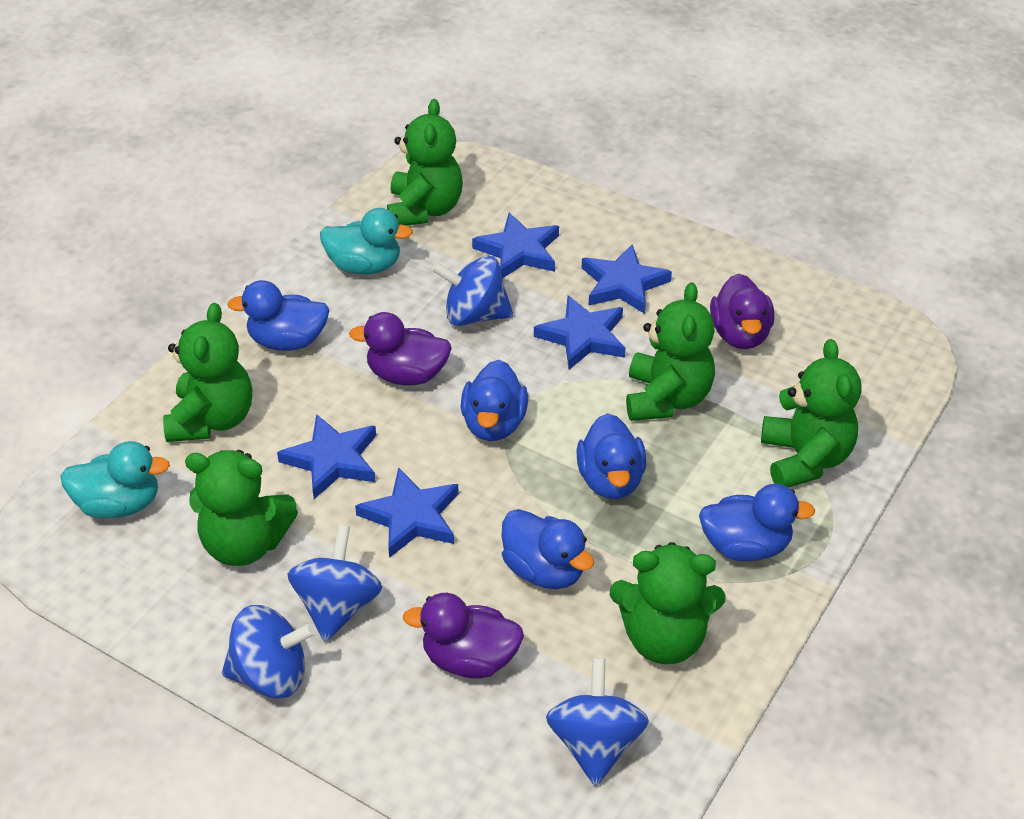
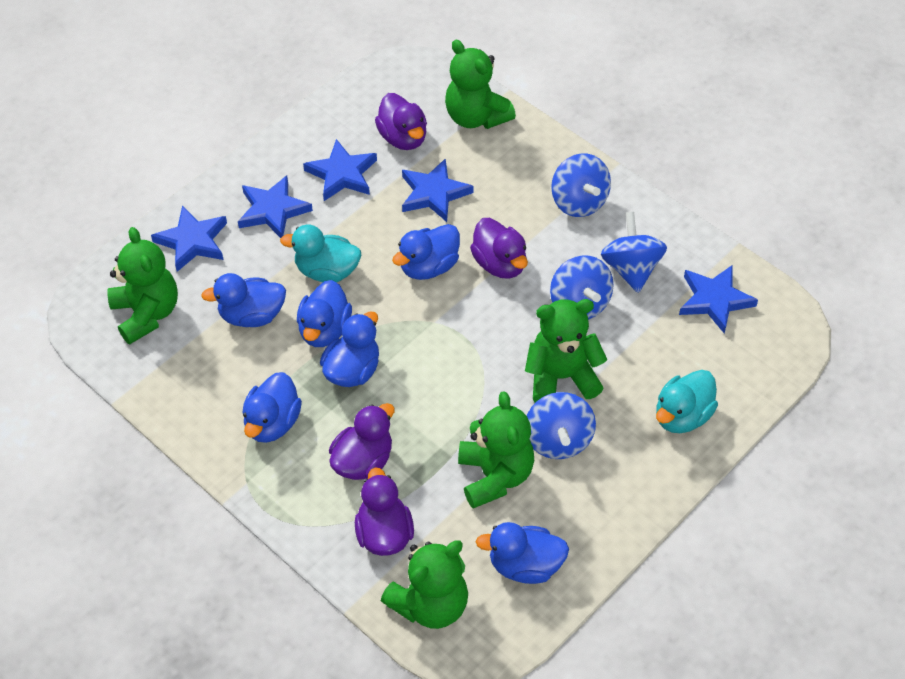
blue duck: 5 -> 6
green teddy bear: 6 -> 5
purple duck: 3 -> 4

